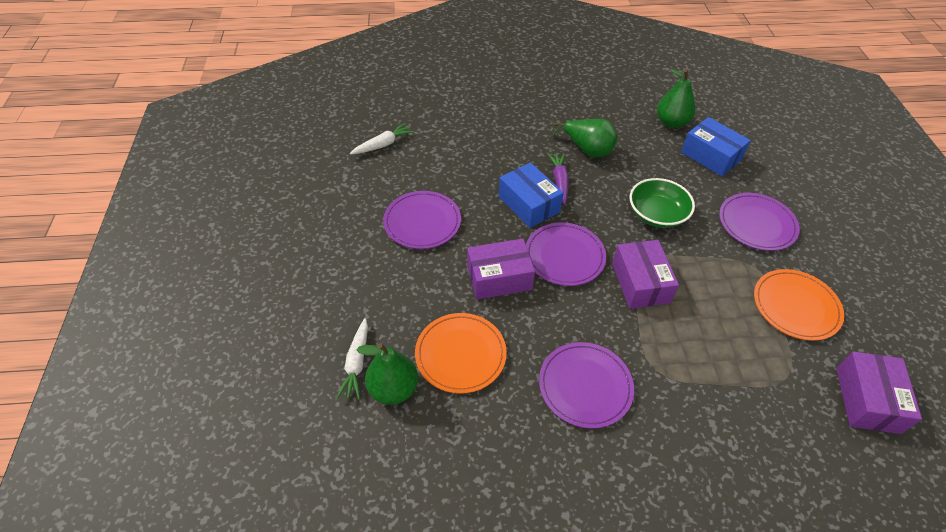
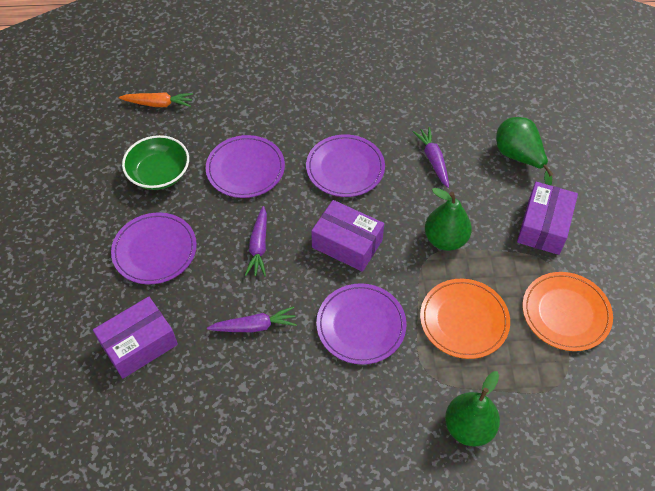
blue box: 2 -> 0
orange carrot: 0 -> 1
purple carrot: 1 -> 3
white carrot: 2 -> 0

